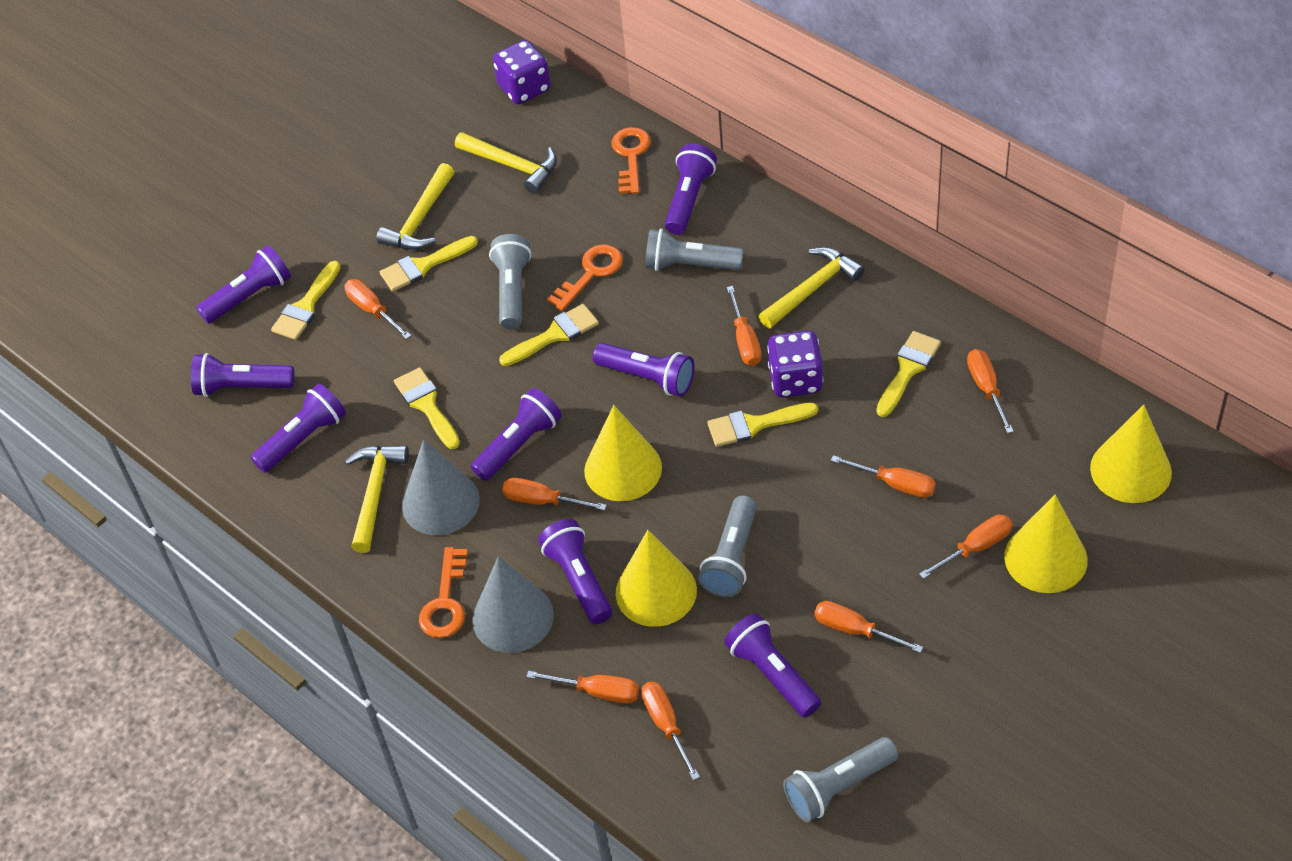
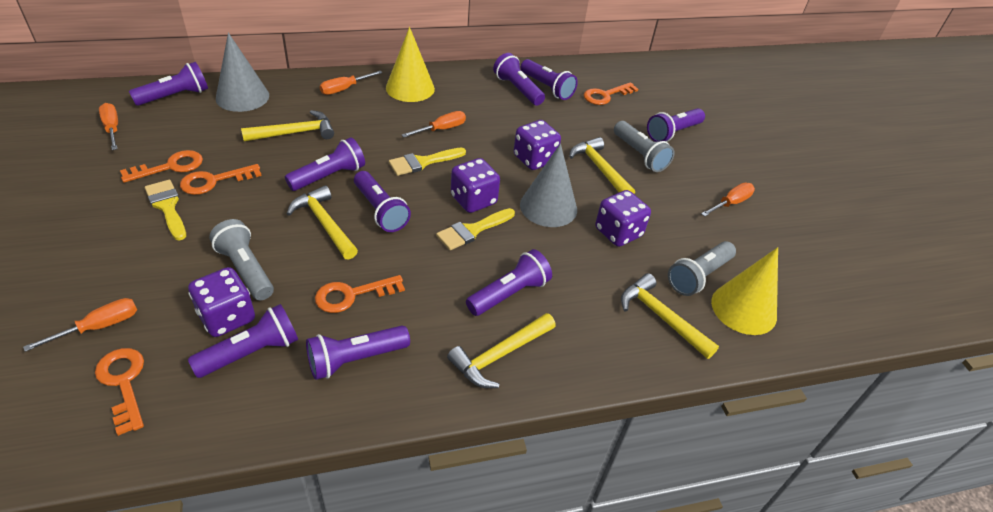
grey flashlight: 4 -> 3
orange key: 3 -> 5
orange screwdriver: 9 -> 5
purple dice: 2 -> 4
purple flashlight: 8 -> 9
yellow brush: 6 -> 3
yellow cone: 4 -> 2
yellow hammer: 4 -> 5

